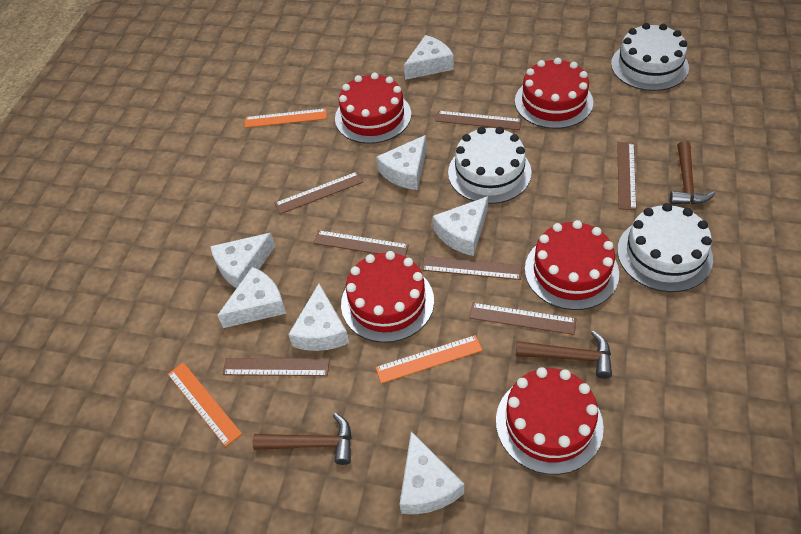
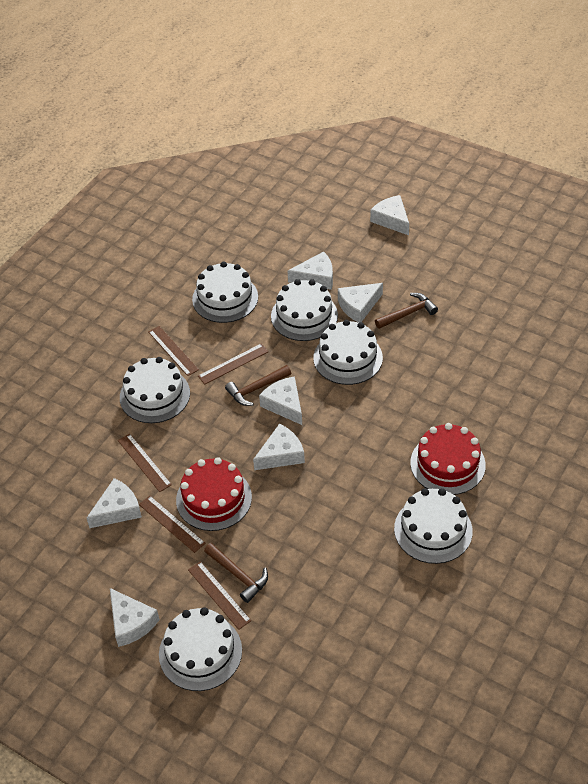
brown ruler: 7 -> 5
orange ruler: 3 -> 0
red cake: 5 -> 2
white cake: 3 -> 6

